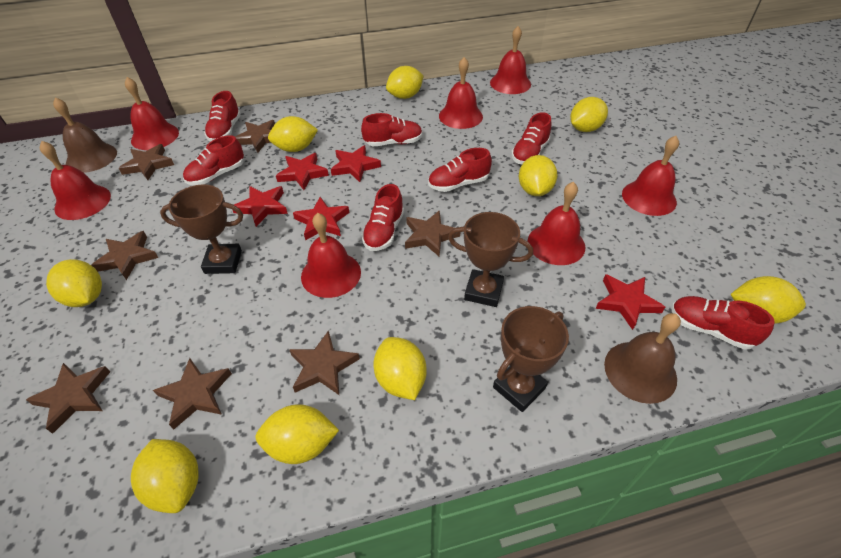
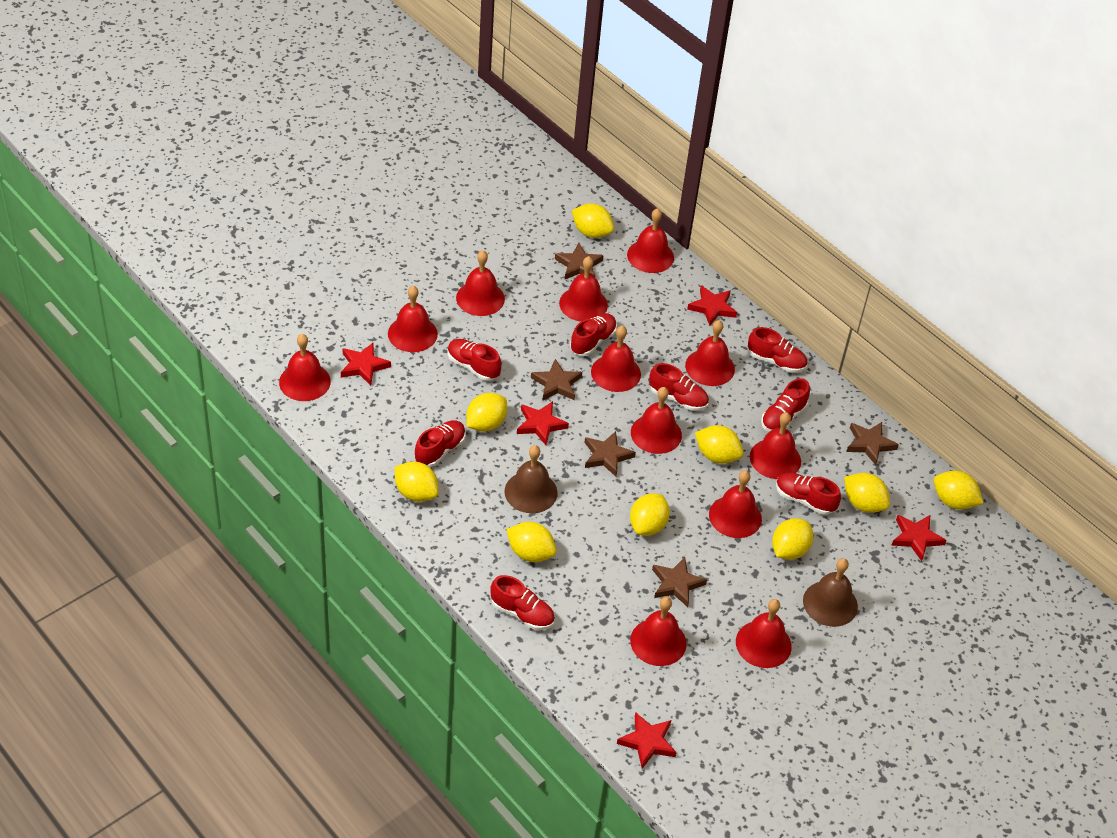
brown star: 7 -> 5
brown trophy: 3 -> 0
red bell: 7 -> 12
red shoe: 7 -> 8

